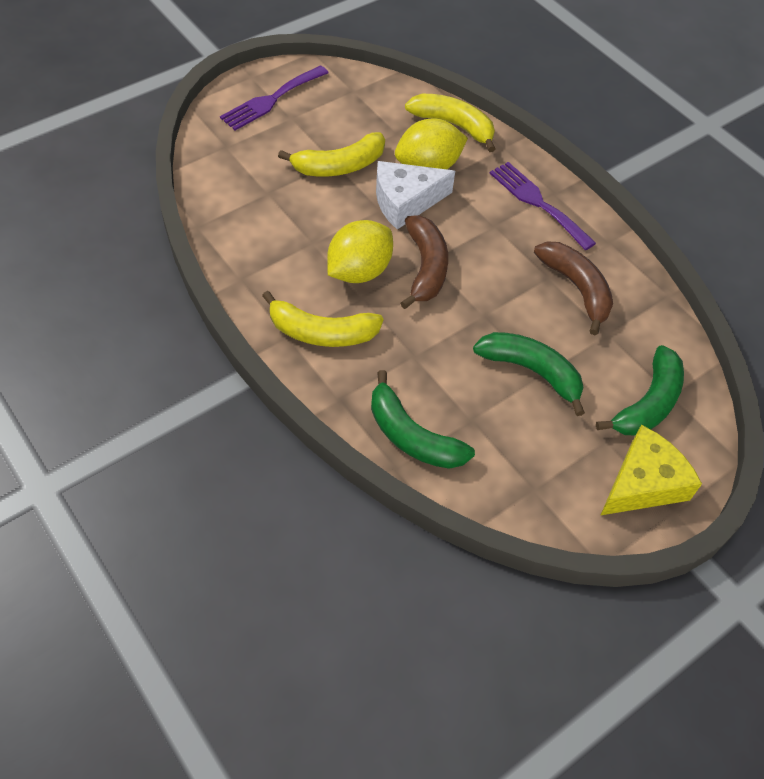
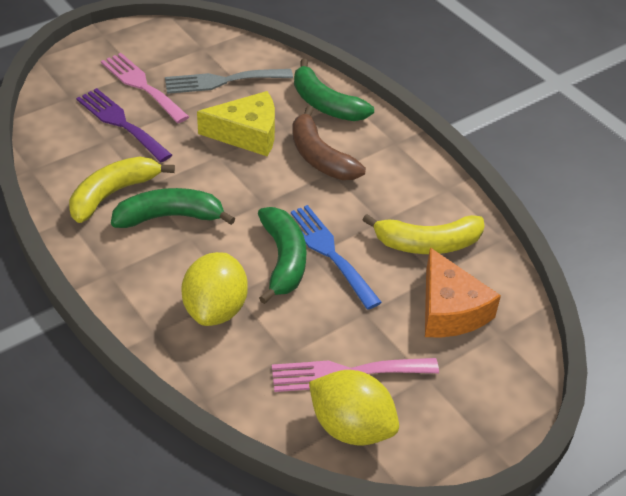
blue fork: 0 -> 1
brown banana: 2 -> 1
grey fork: 0 -> 1
orange cheese: 0 -> 1
pink fork: 0 -> 2
purple fork: 2 -> 1
white cheese: 1 -> 0
yellow banana: 3 -> 2

